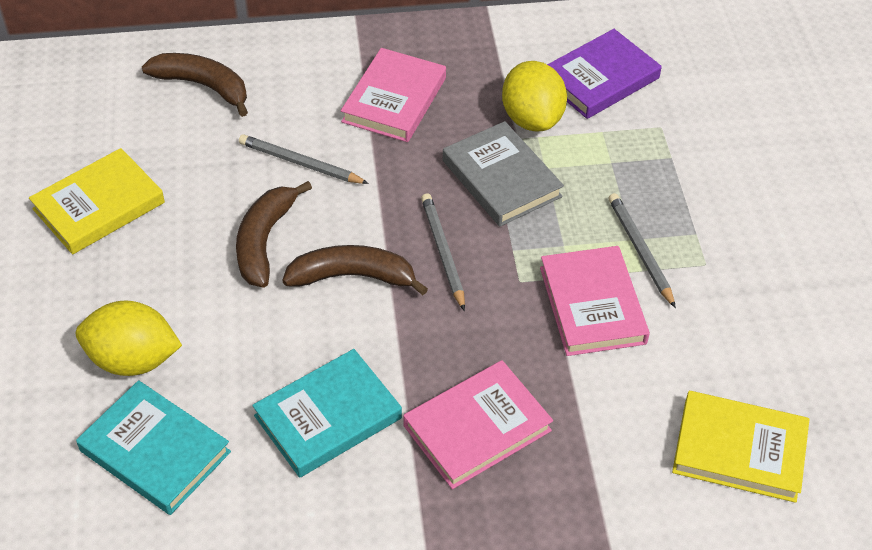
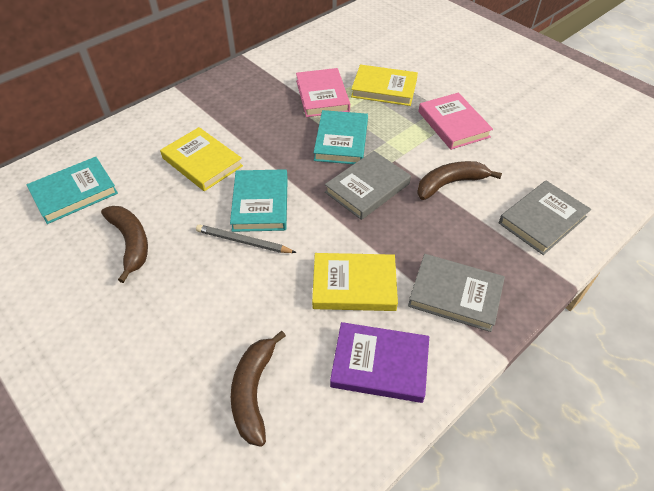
grey book: 1 -> 3
grey pencil: 3 -> 1
pink book: 3 -> 2
turquoise book: 2 -> 3
yellow book: 2 -> 3
yellow lemon: 2 -> 0

